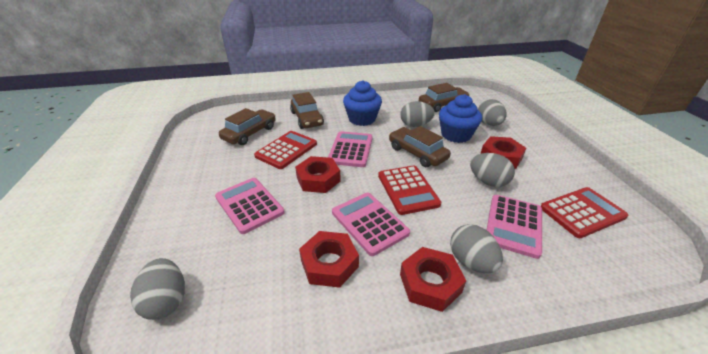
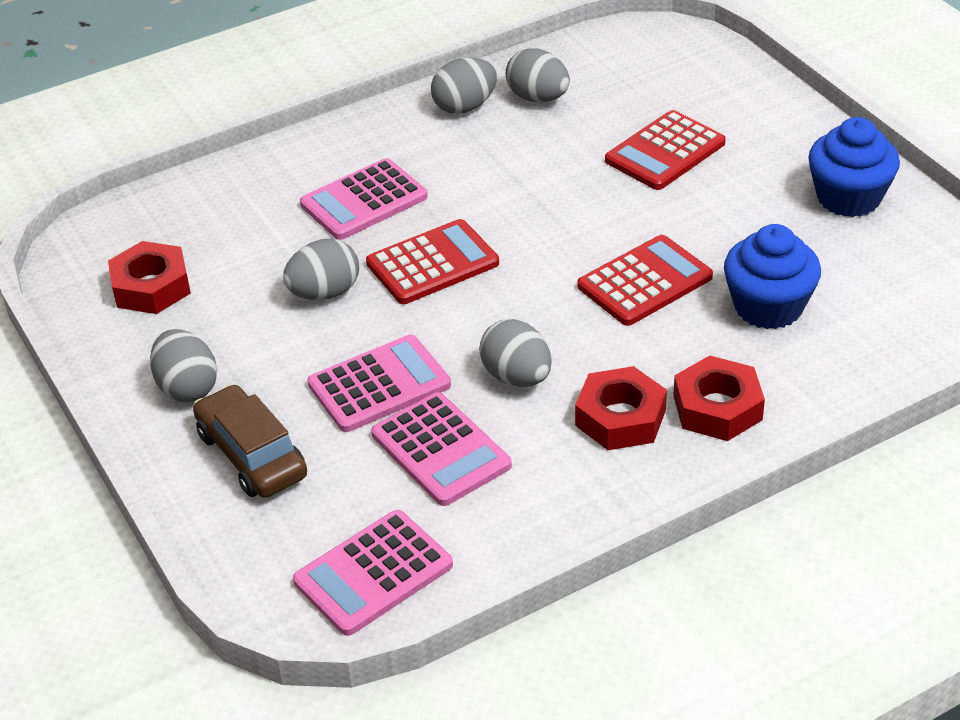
brown car: 4 -> 1
red nut: 4 -> 3

